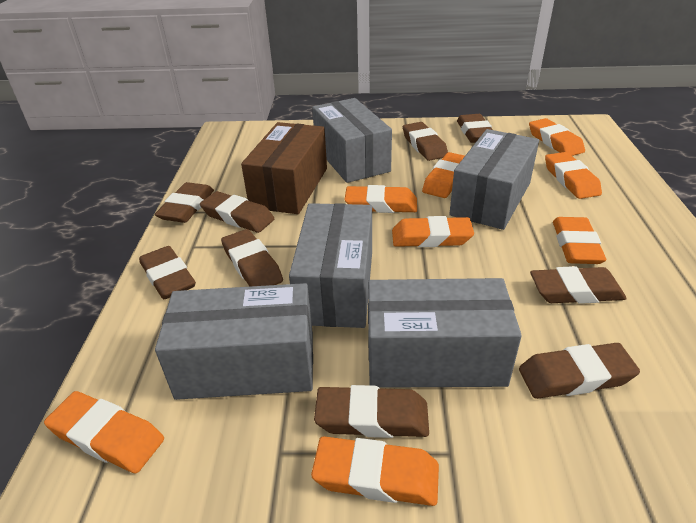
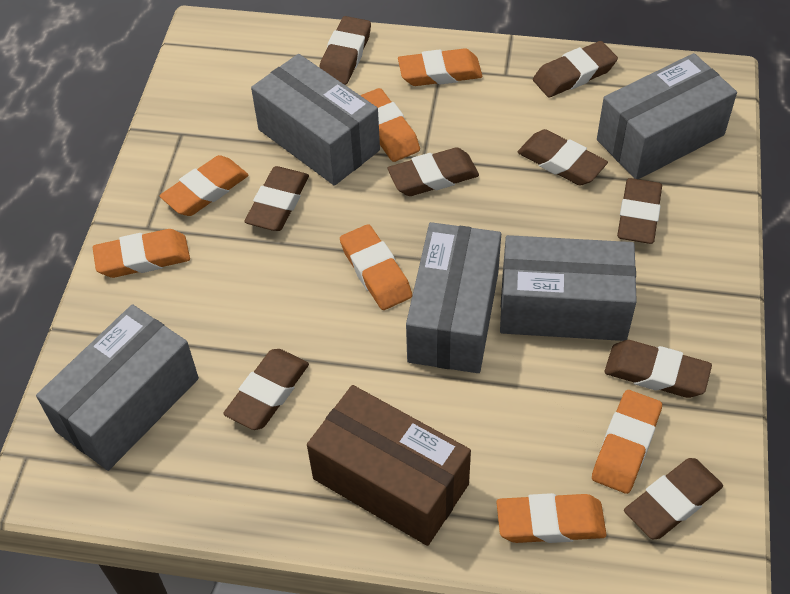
orange eraser: 8 -> 7

